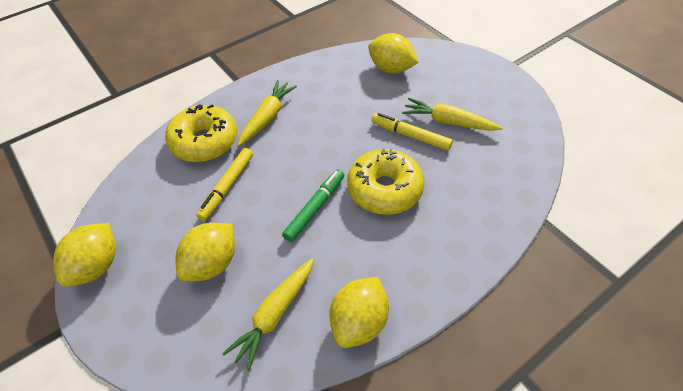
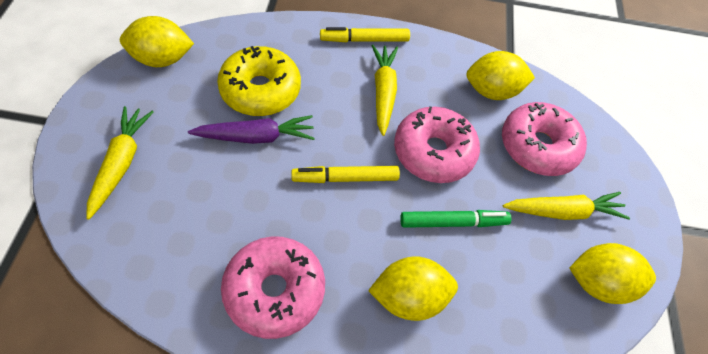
pink donut: 0 -> 3
purple carrot: 0 -> 1
yellow donut: 2 -> 1

